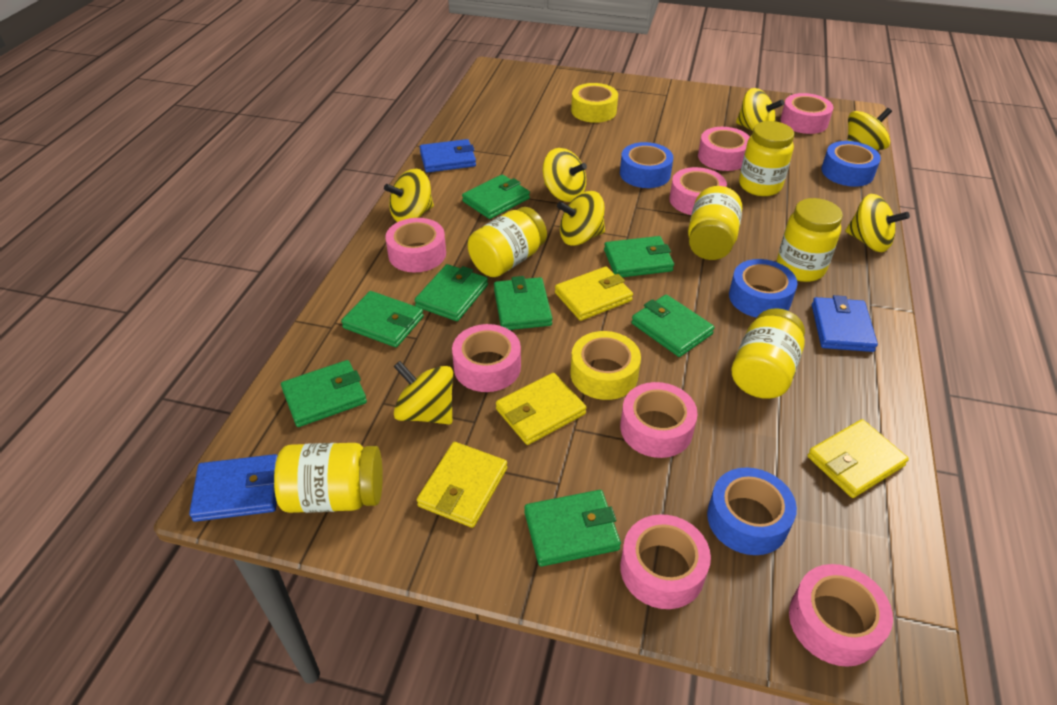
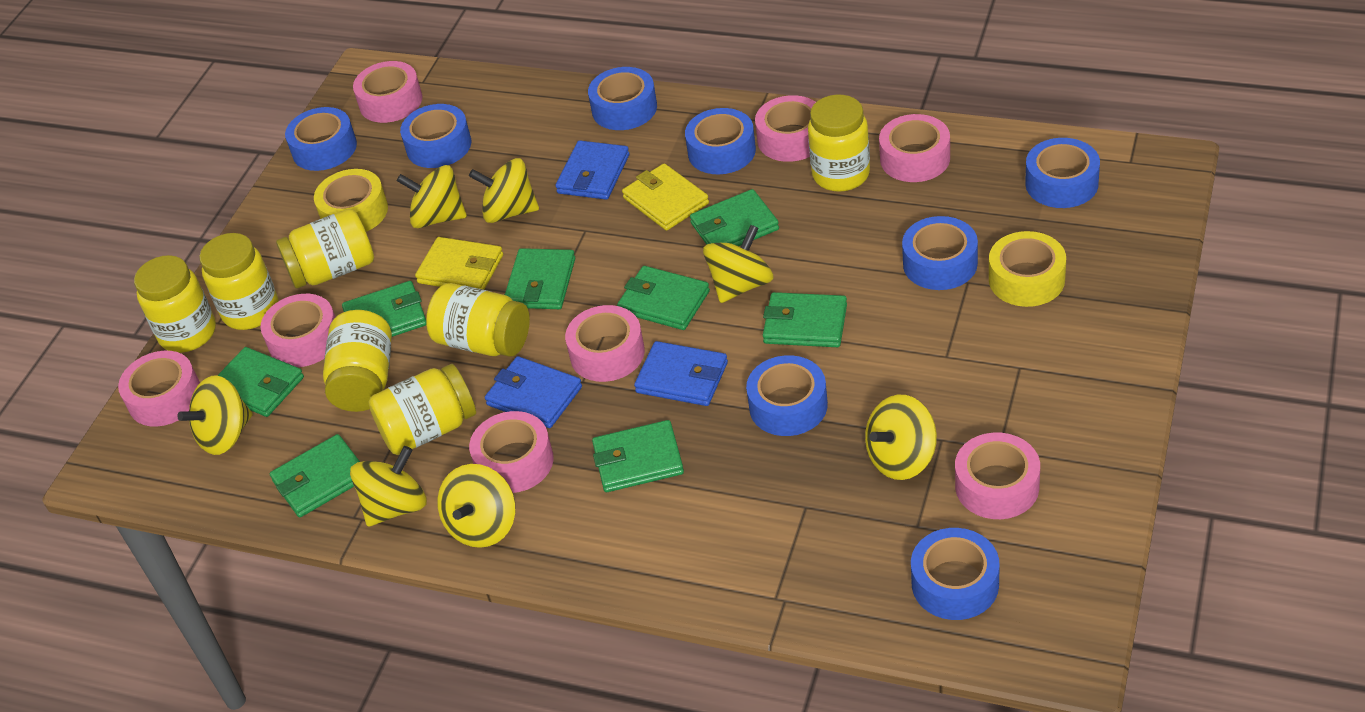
blue tape: 4 -> 8
yellow jar: 6 -> 7
yellow wallet: 4 -> 2

